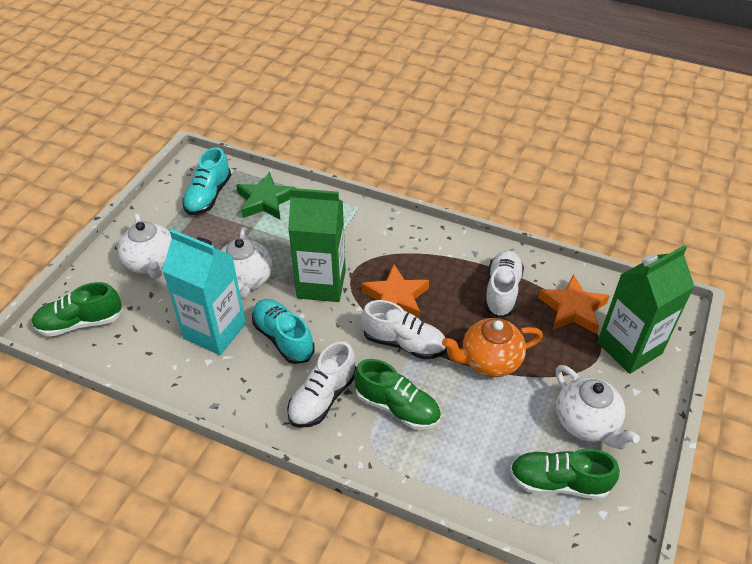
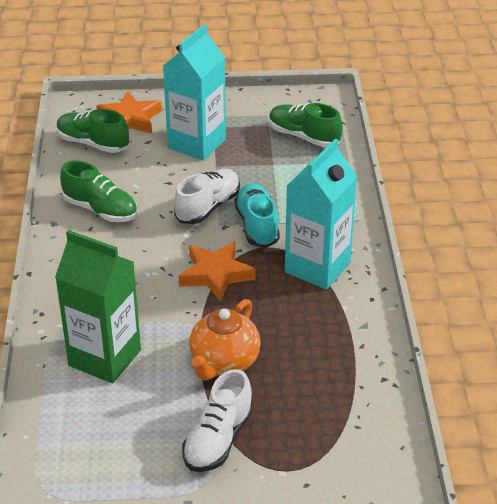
green carton: 2 -> 1
green star: 1 -> 0
turquoise carton: 1 -> 2
turquoise shoe: 2 -> 1
white shoe: 3 -> 2
white teapot: 3 -> 0

